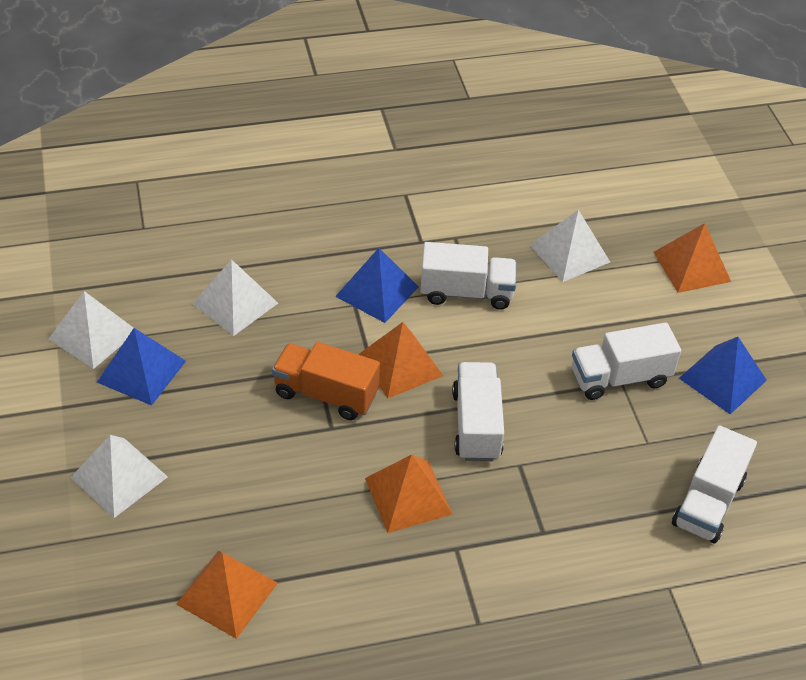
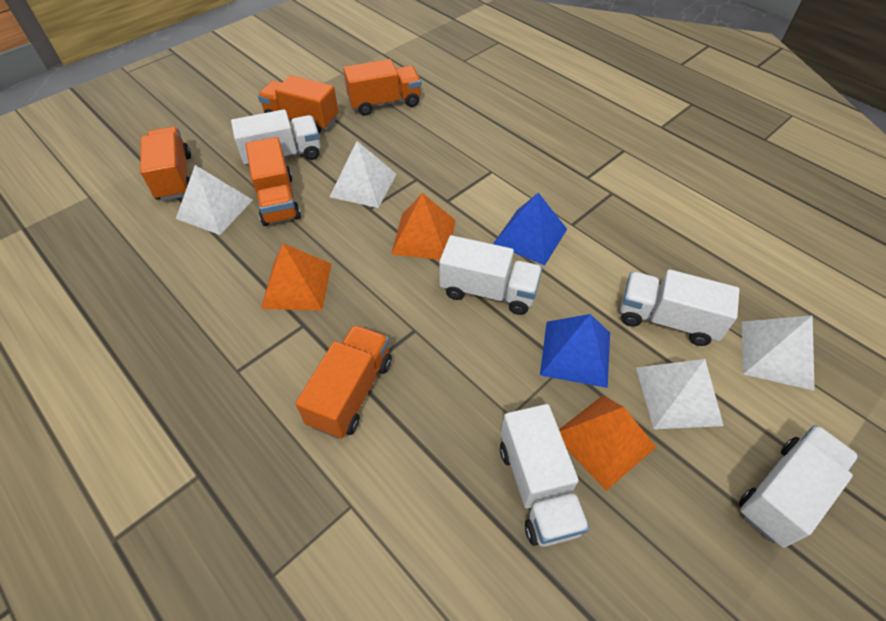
blue pyramid: 3 -> 2
orange pyramid: 4 -> 3
orange truck: 1 -> 5
white truck: 4 -> 5

